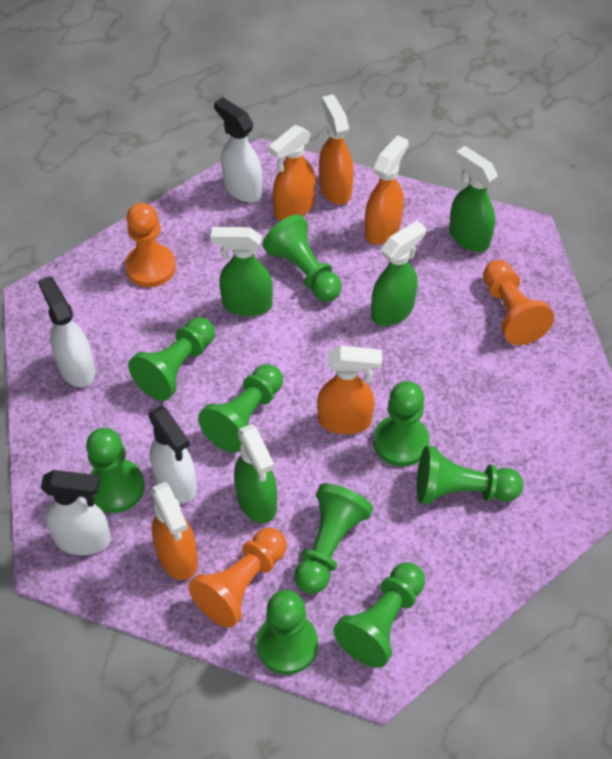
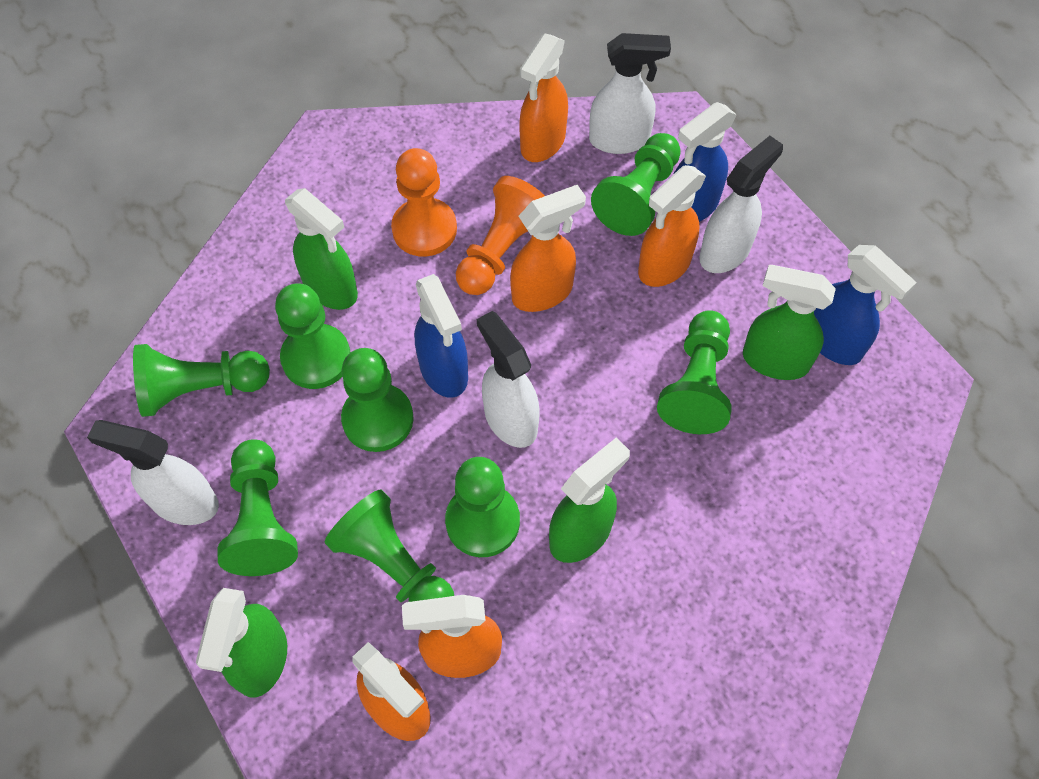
blue spray bottle: 0 -> 3
green pawn: 9 -> 8
orange pawn: 3 -> 2

